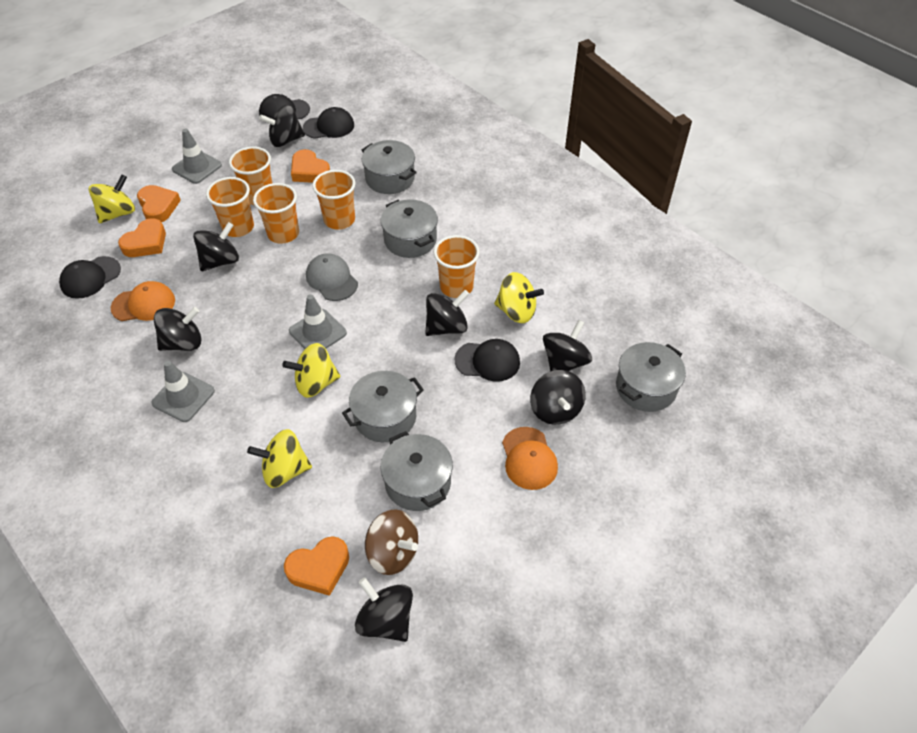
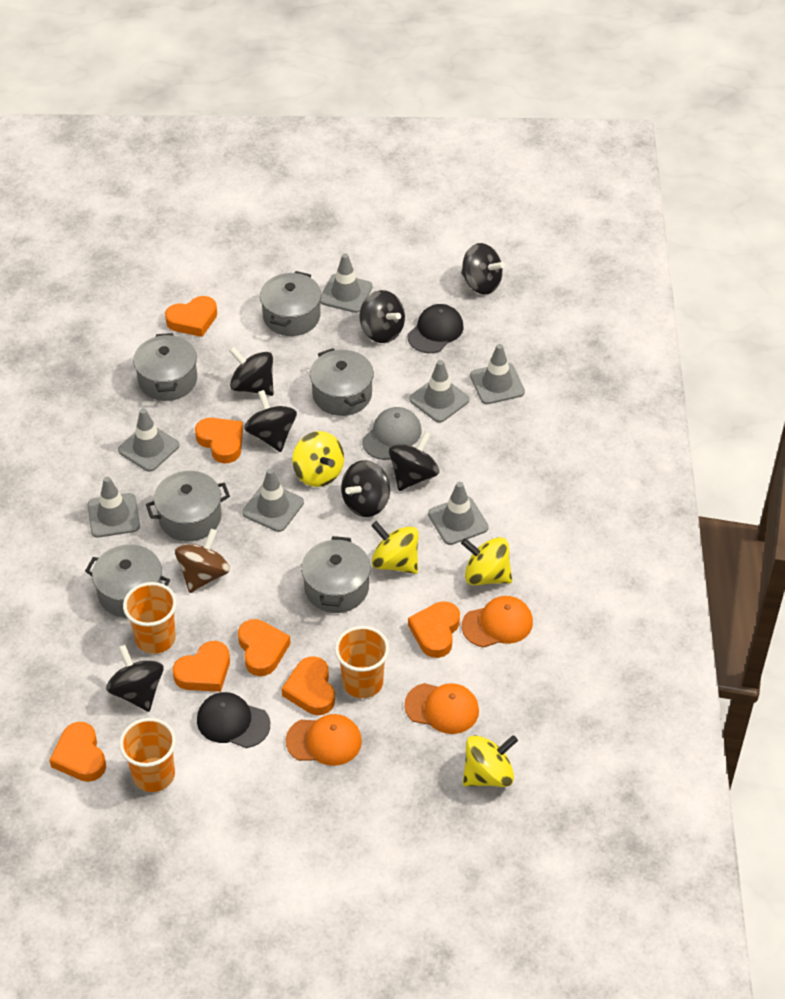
black cap: 4 -> 2
grey pot: 5 -> 6
grey traffic cone: 3 -> 7
orange cap: 2 -> 3
orange cup: 5 -> 3
orange heart: 4 -> 7

